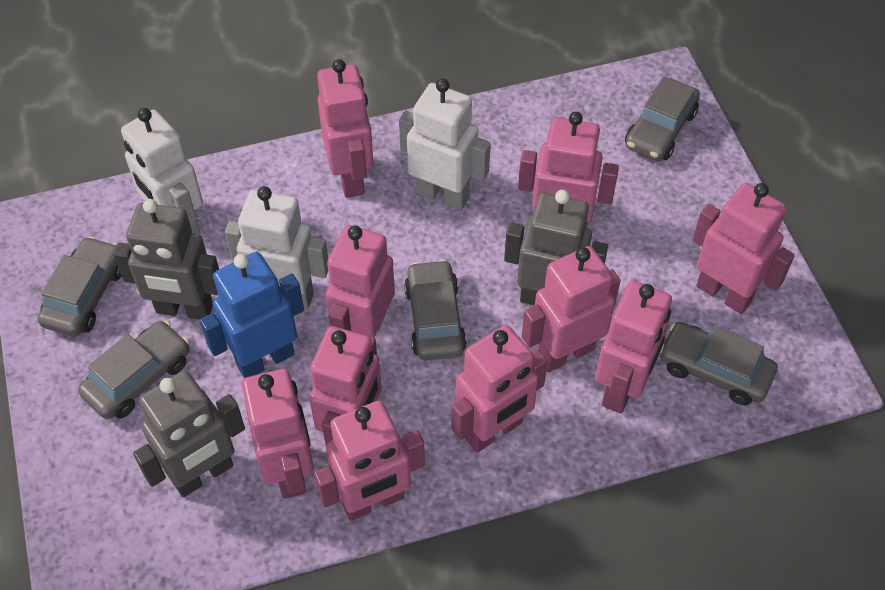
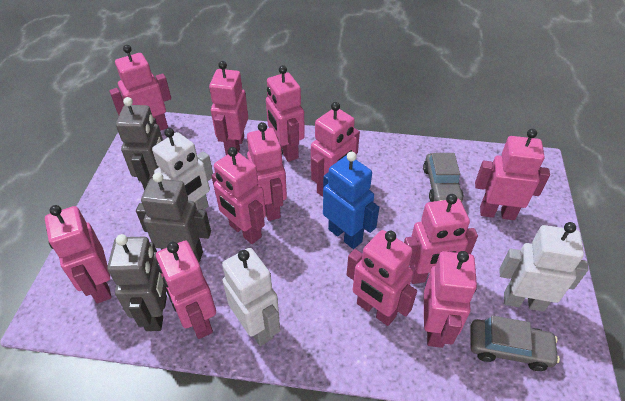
grey car: 5 -> 2
pink robot: 10 -> 12

